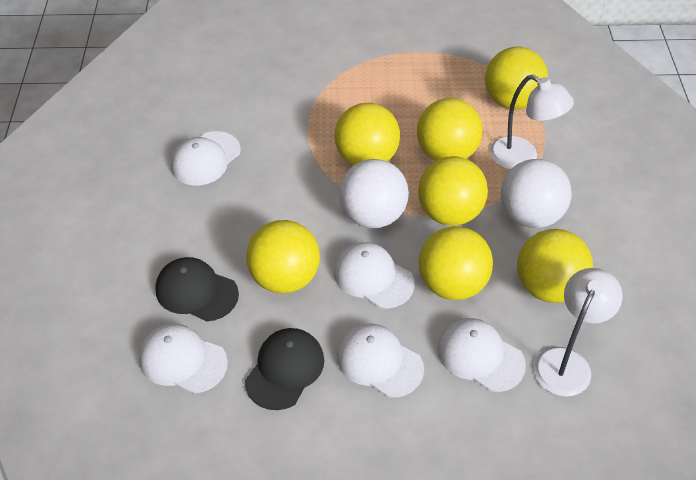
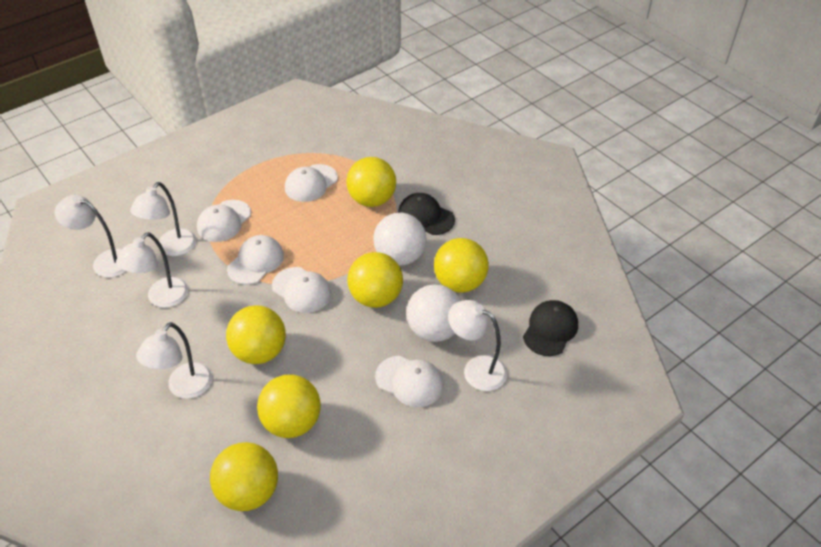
white lamp: 2 -> 5
yellow ball: 7 -> 6

